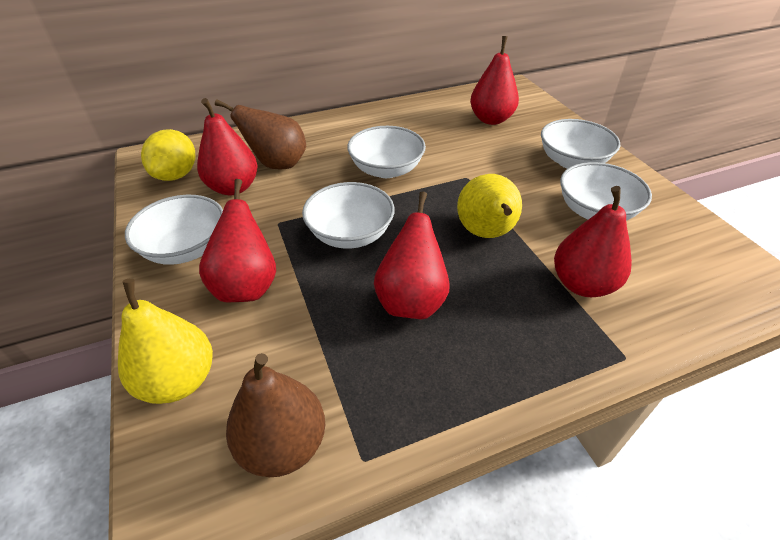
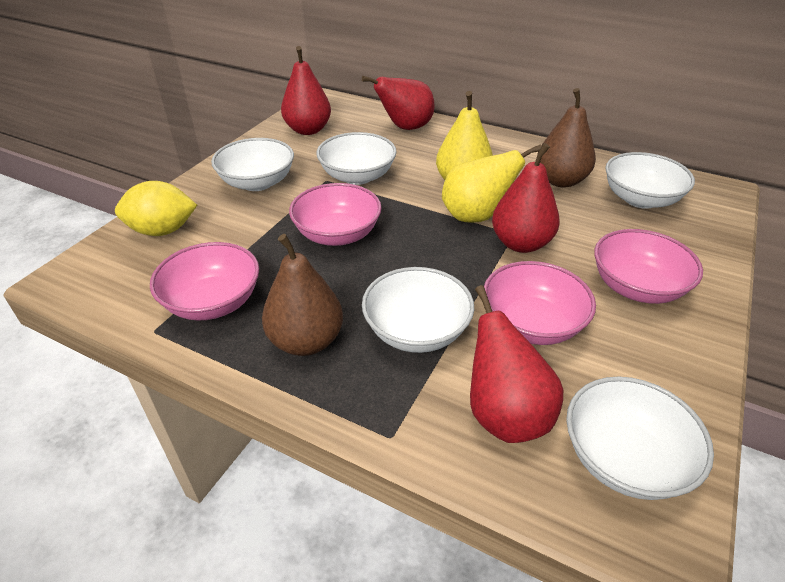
pink bowl: 0 -> 4
red pear: 5 -> 4

